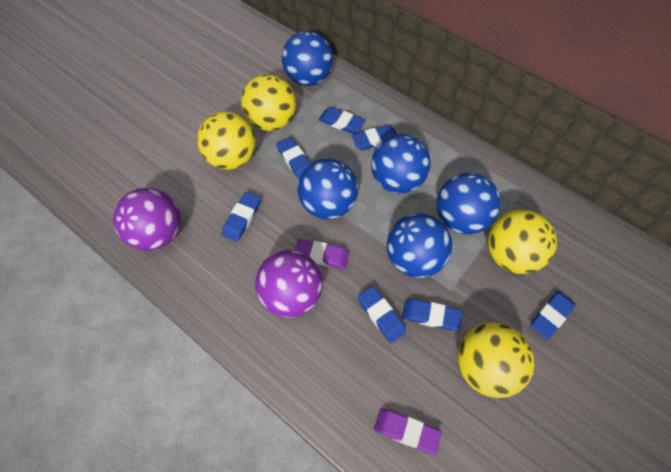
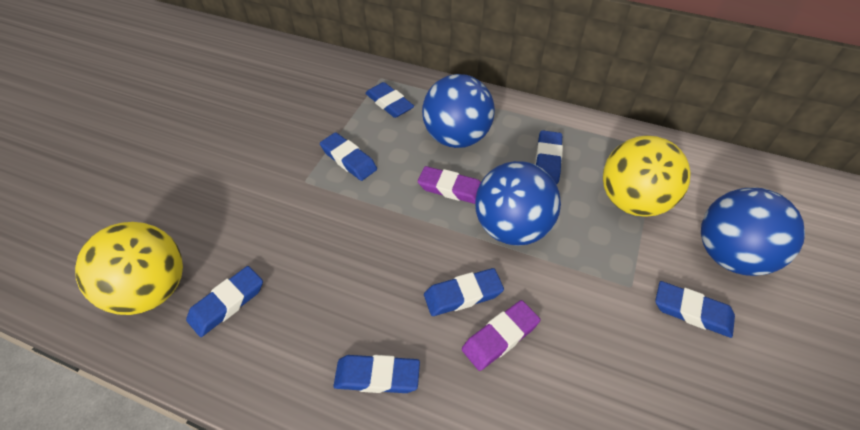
blue ball: 5 -> 3
purple ball: 2 -> 0
yellow ball: 4 -> 2

